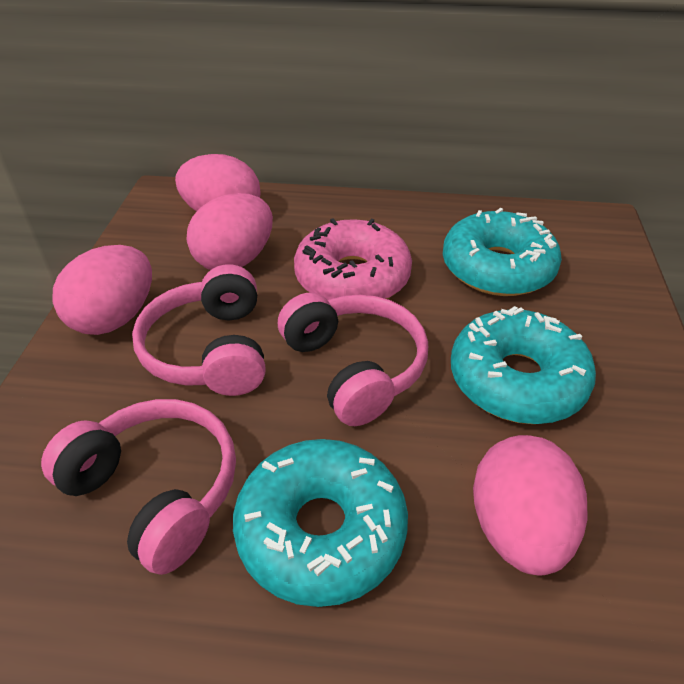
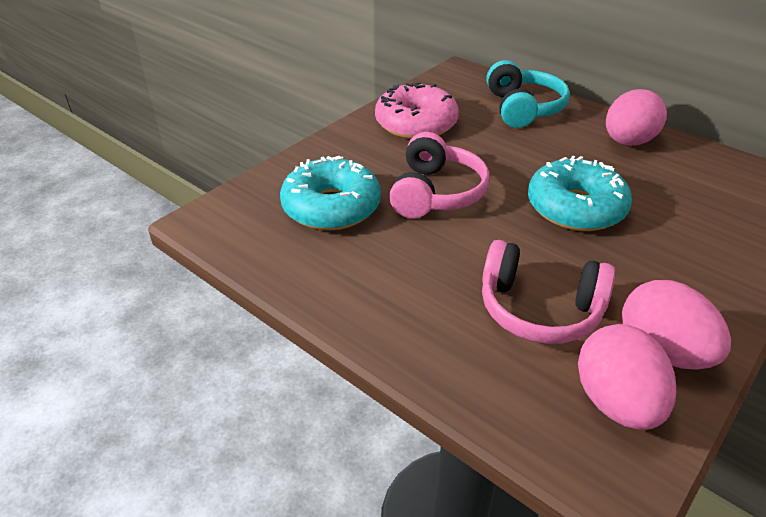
pink egg: 4 -> 3
pink headphones: 3 -> 2
turquoise donut: 3 -> 2
turquoise headphones: 0 -> 1

